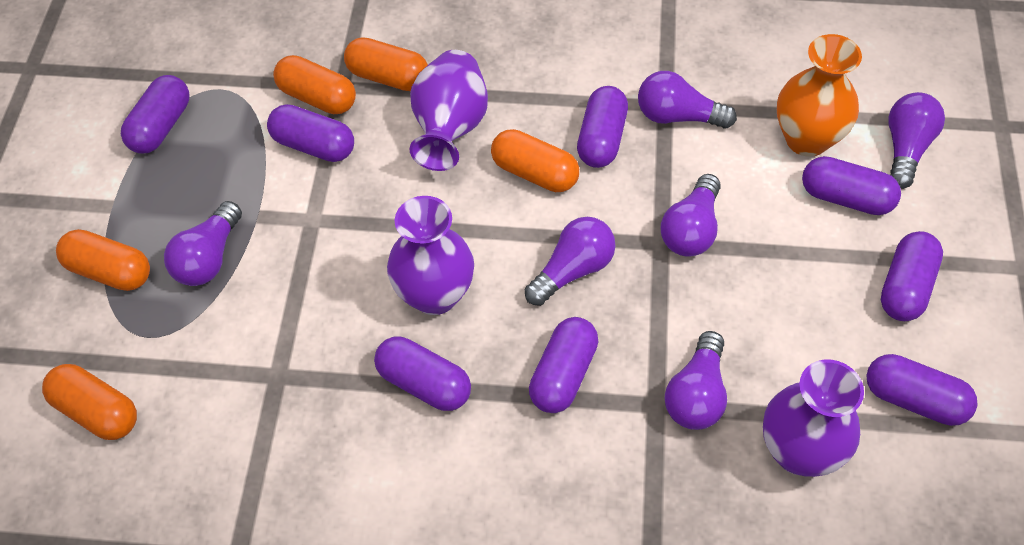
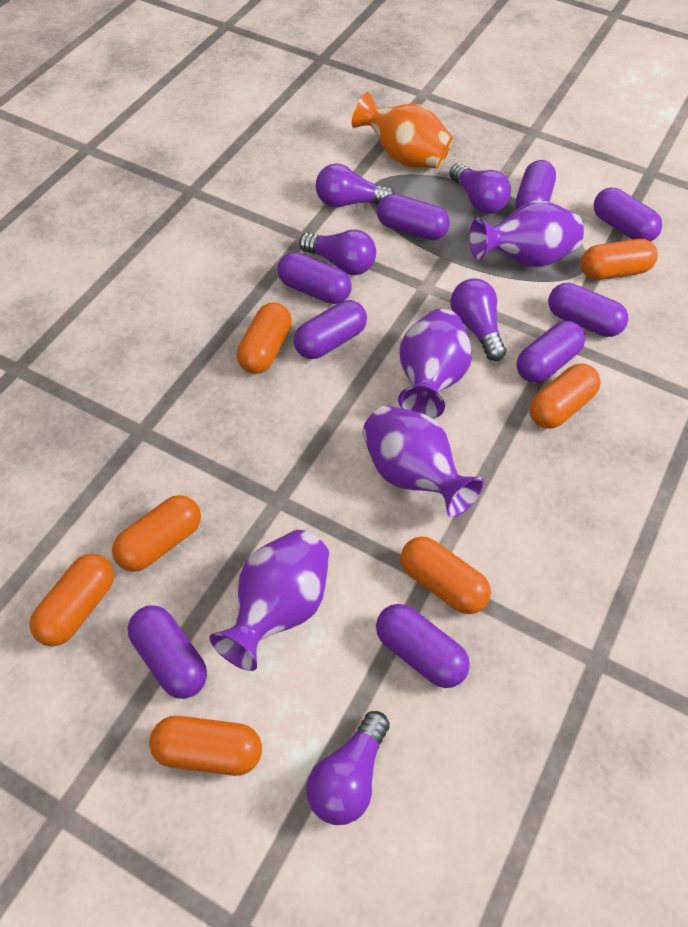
orange capsule: 5 -> 7
purple capsule: 8 -> 9
purple light bulb: 6 -> 5
purple vase: 3 -> 4

